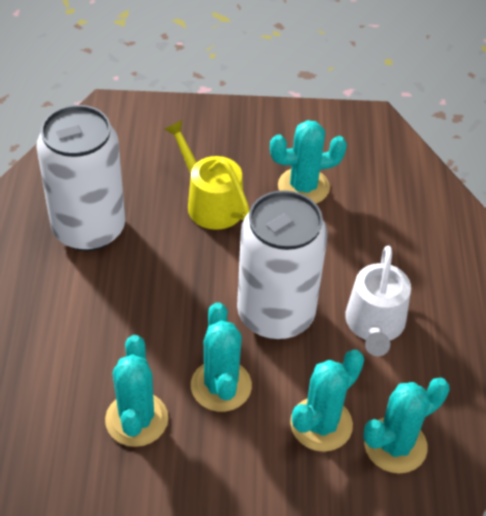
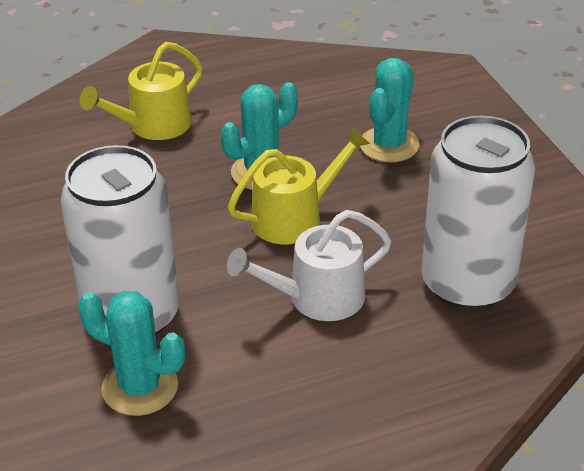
turquoise cactus: 5 -> 3
yellow watering can: 1 -> 2

